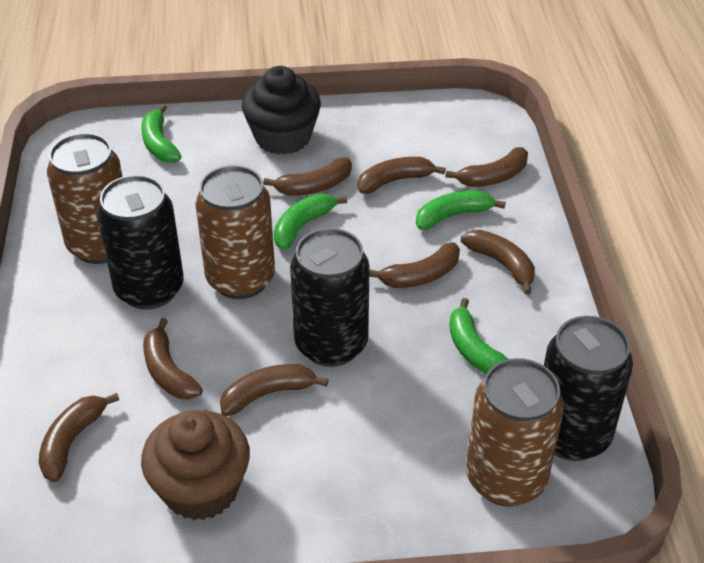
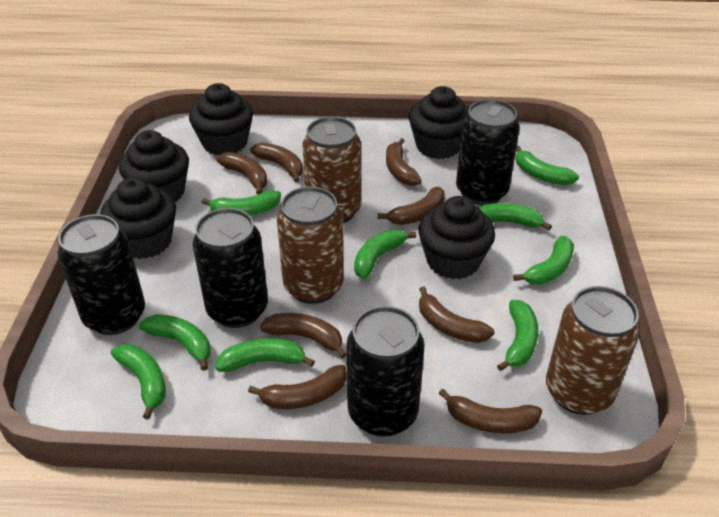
black can: 3 -> 4
black cupcake: 1 -> 5
brown cupcake: 1 -> 0
green banana: 4 -> 9

